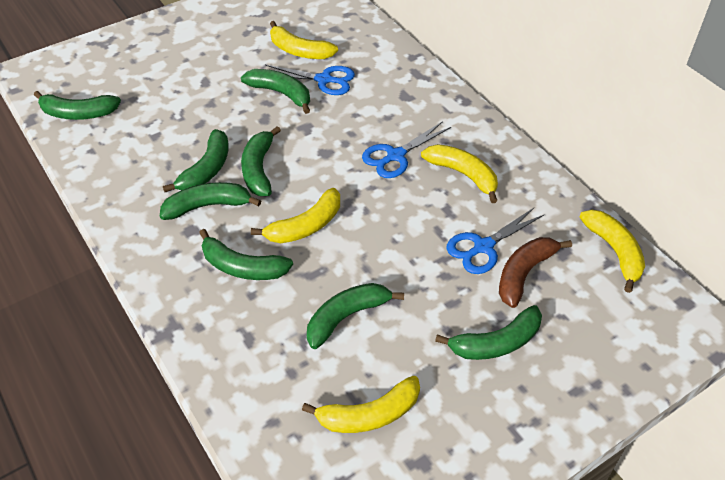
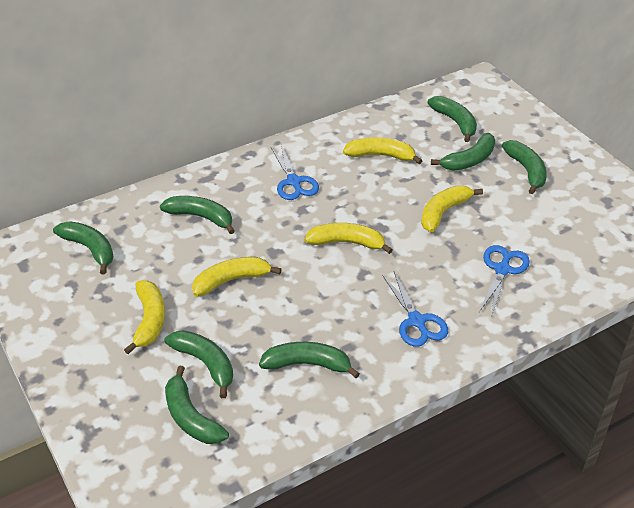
brown banana: 1 -> 0

